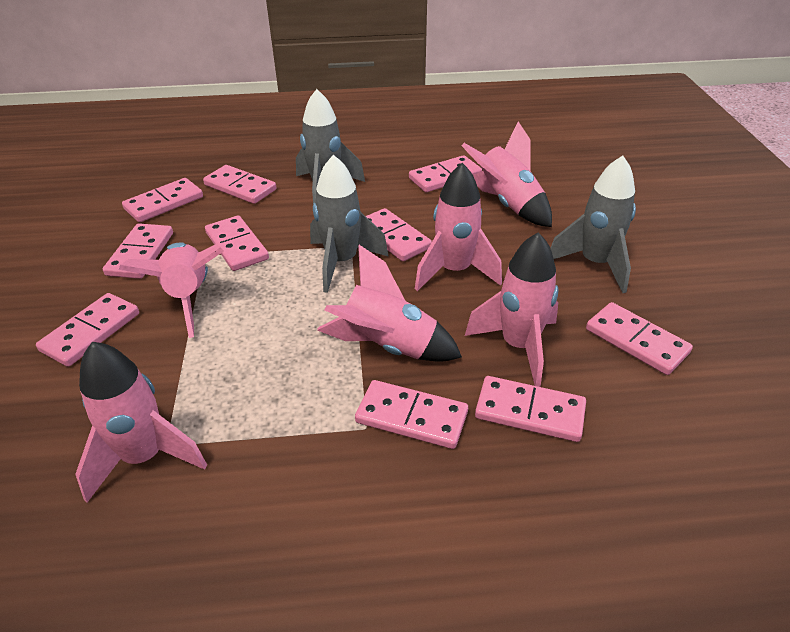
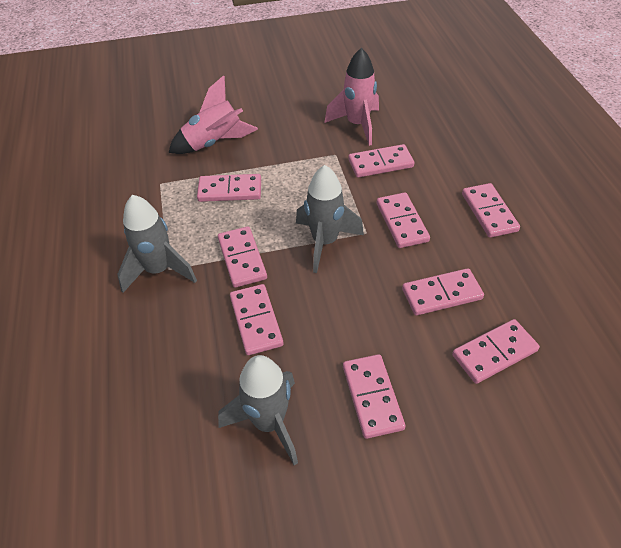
pink domino: 10 -> 9
pink rocket: 6 -> 2

